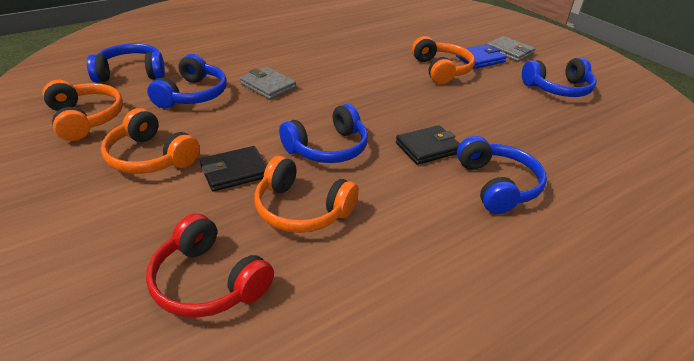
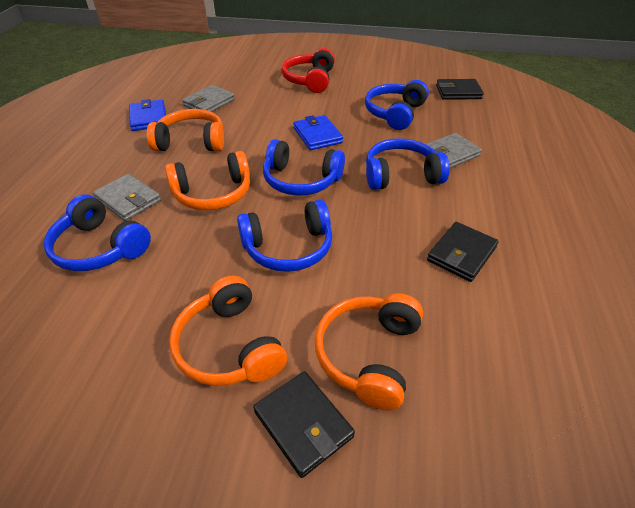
black wallet: 2 -> 3
blue wallet: 1 -> 2
grey wallet: 2 -> 3

